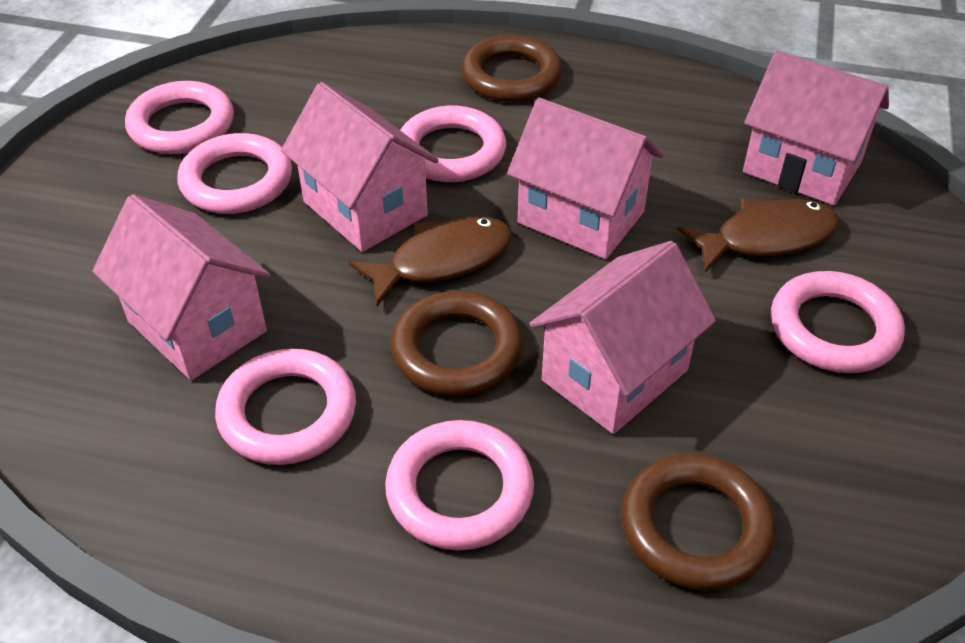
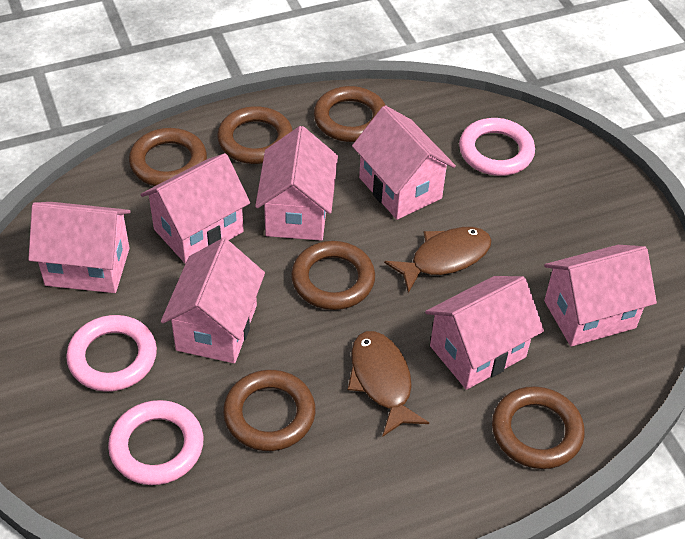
brown ring: 3 -> 6
pink house: 5 -> 7
pink ring: 6 -> 3

